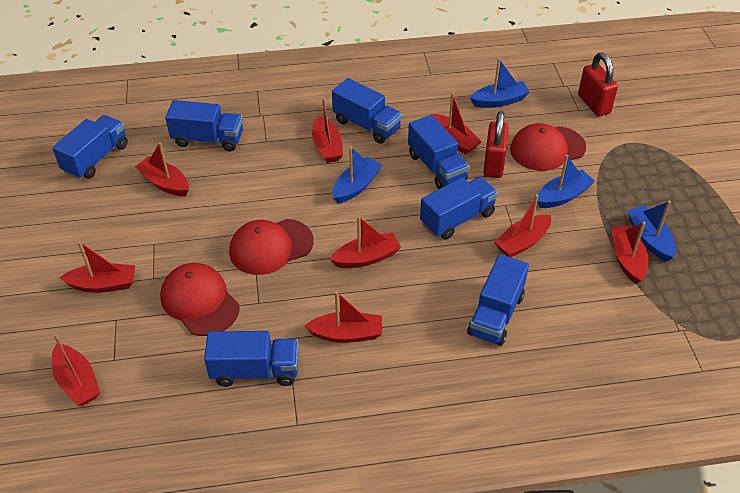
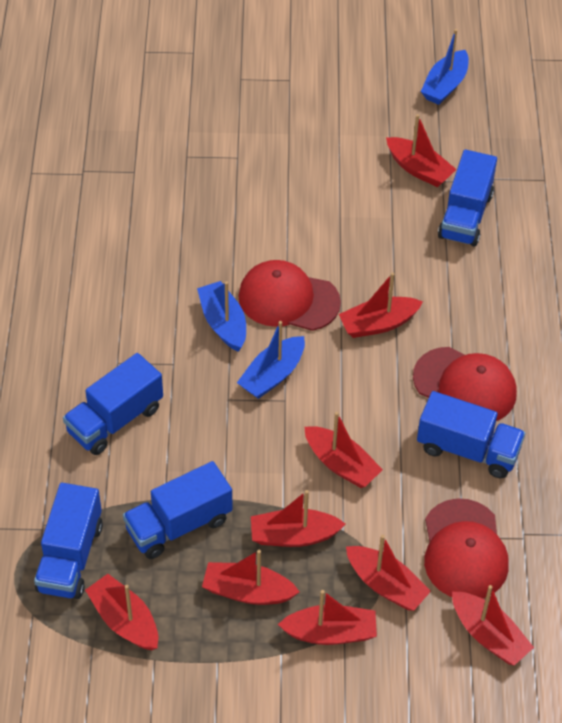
blue boat: 4 -> 3
blue truck: 7 -> 5
red padlock: 2 -> 0

